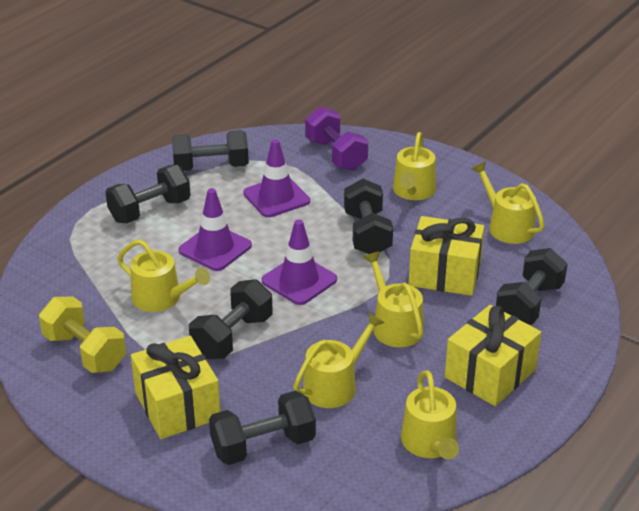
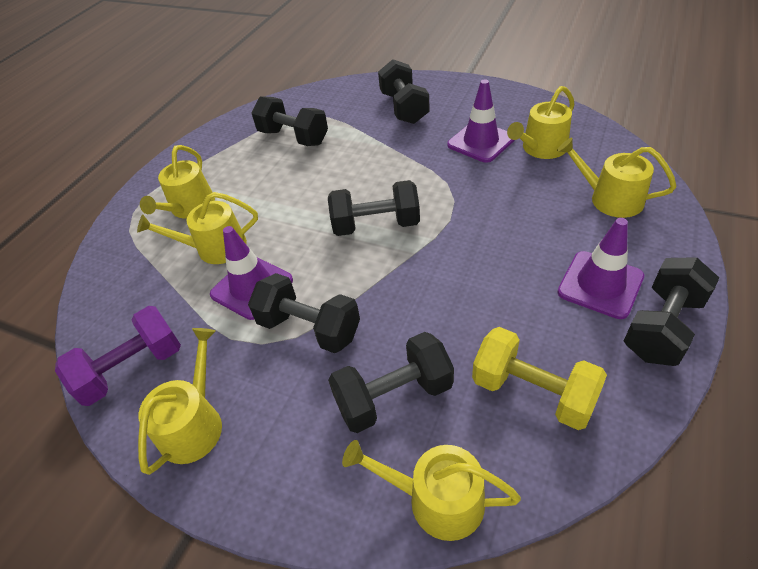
yellow gift: 3 -> 0

